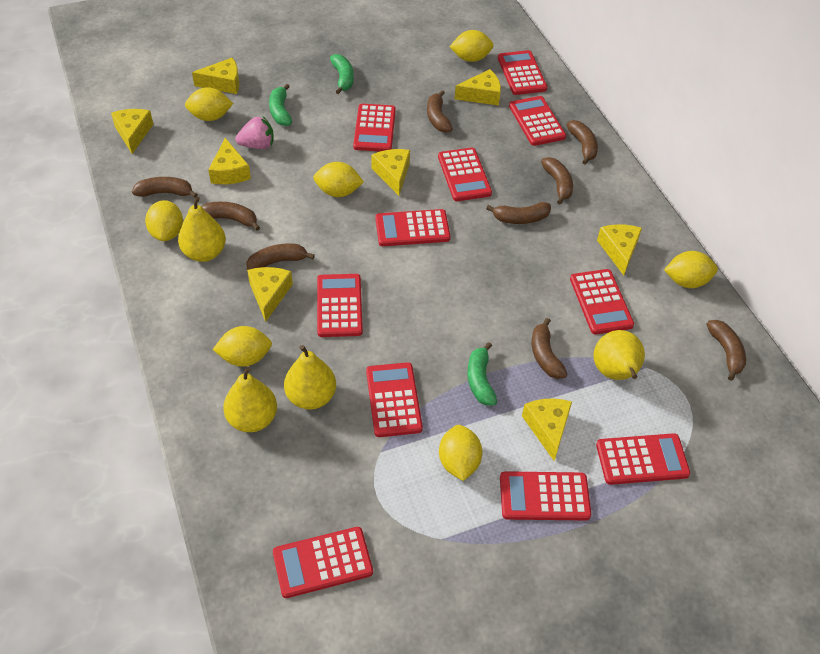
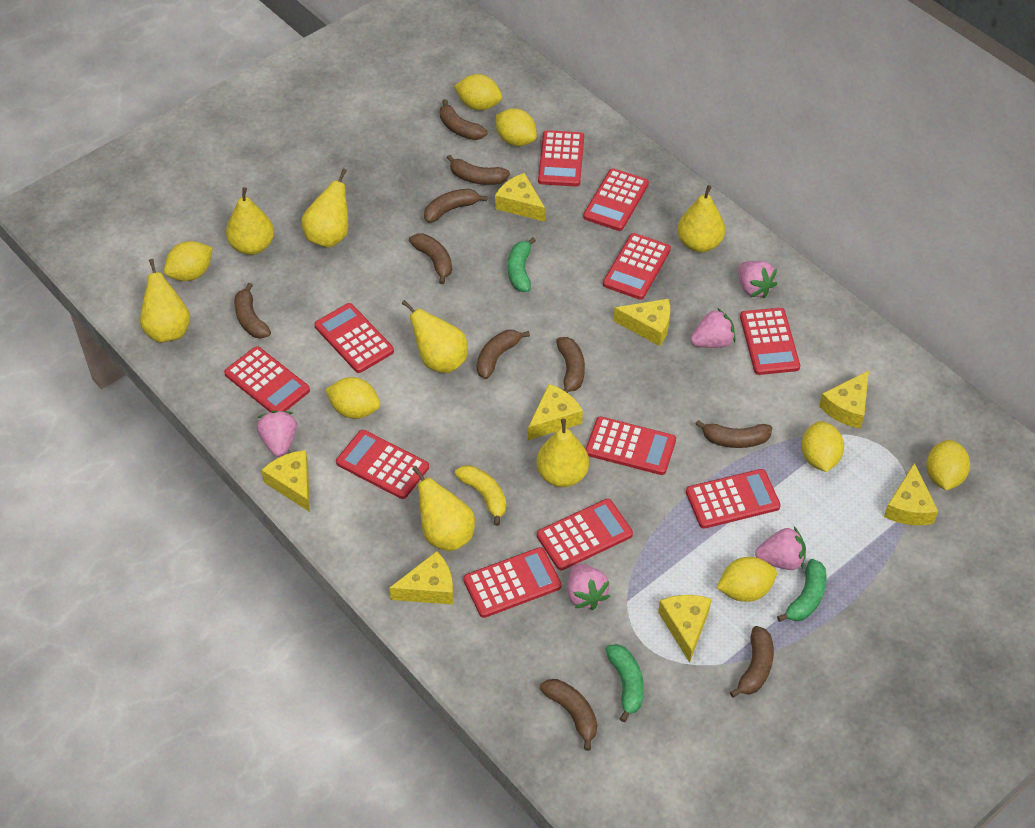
brown banana: 9 -> 10
pink strawberry: 1 -> 5
yellow banana: 0 -> 1
yellow pear: 4 -> 7

